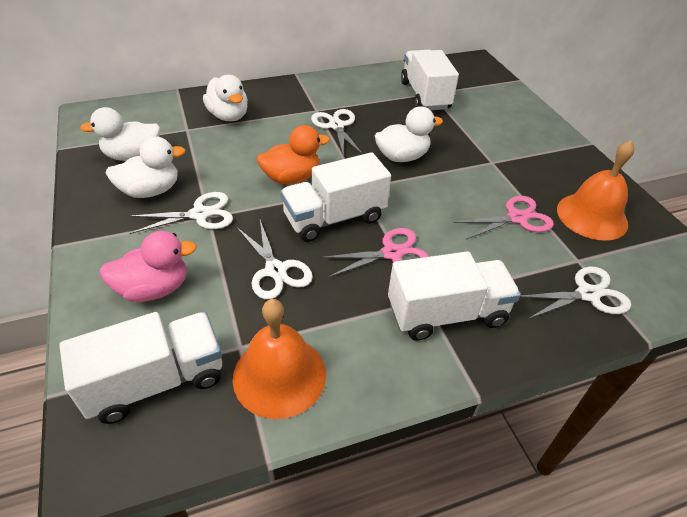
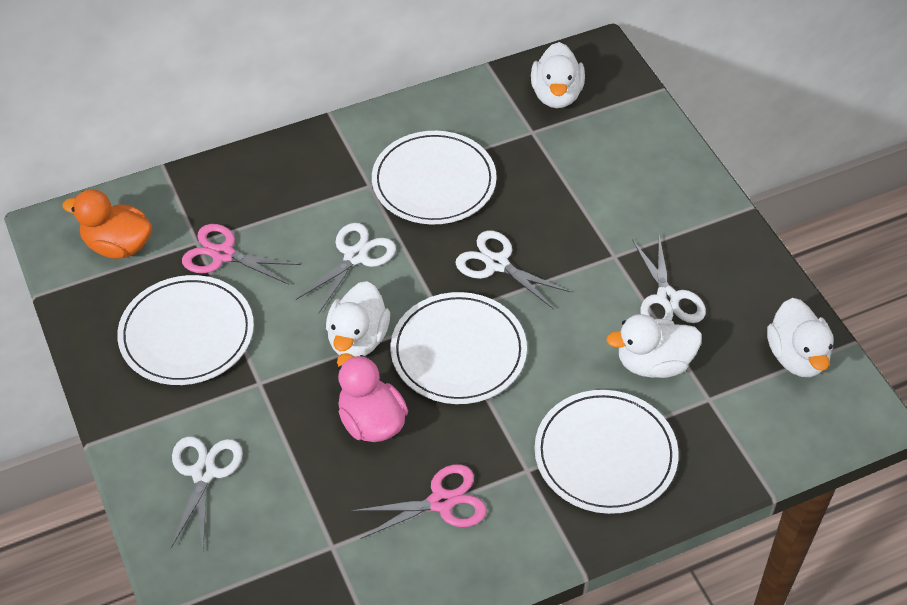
orange bell: 2 -> 0
white plate: 0 -> 4
white truck: 4 -> 0

